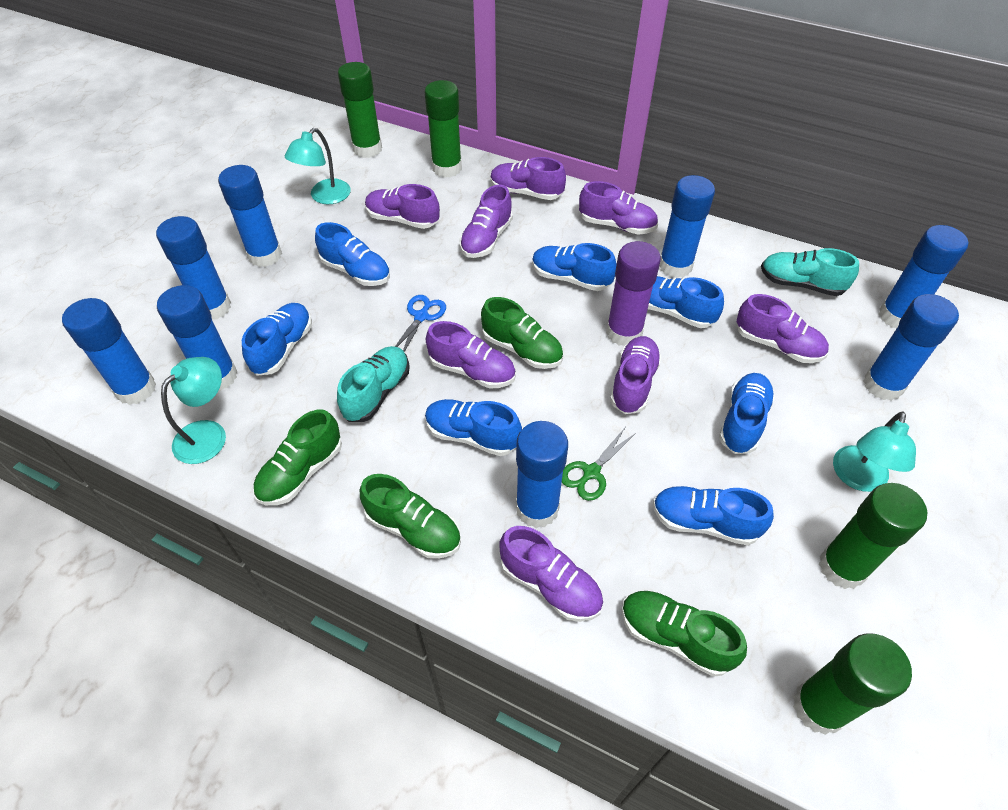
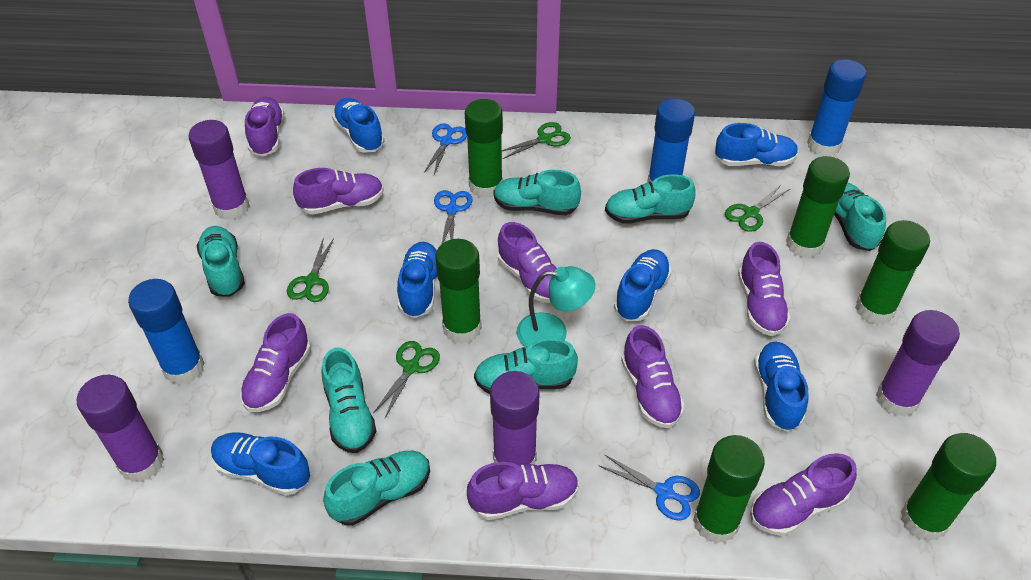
blue glue stick: 8 -> 3
blue scissors: 1 -> 3
blue shoe: 7 -> 6
green glue stick: 4 -> 6
green scissors: 1 -> 4
green shoe: 4 -> 0
purple glue stick: 1 -> 4
turquoise lamp: 3 -> 1
turquoise shoe: 2 -> 7

